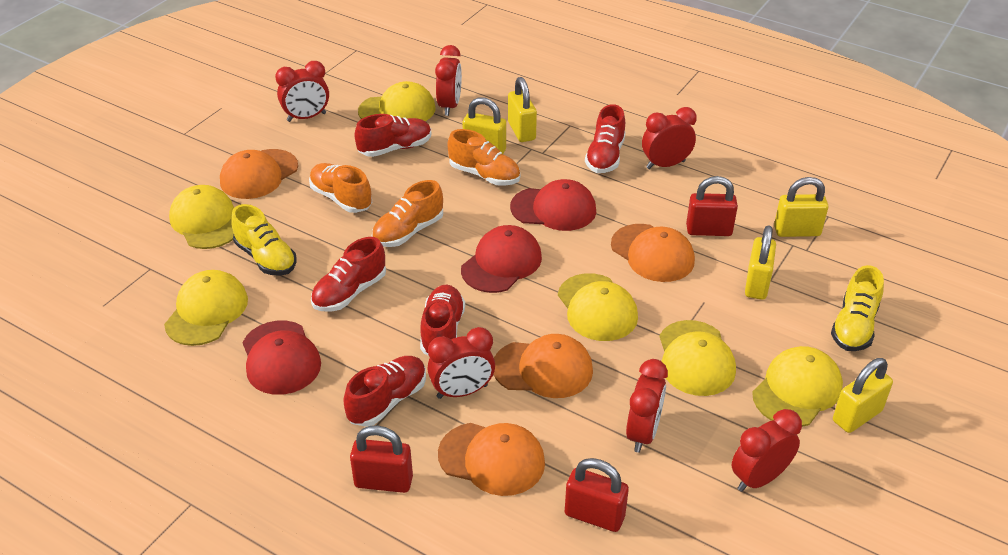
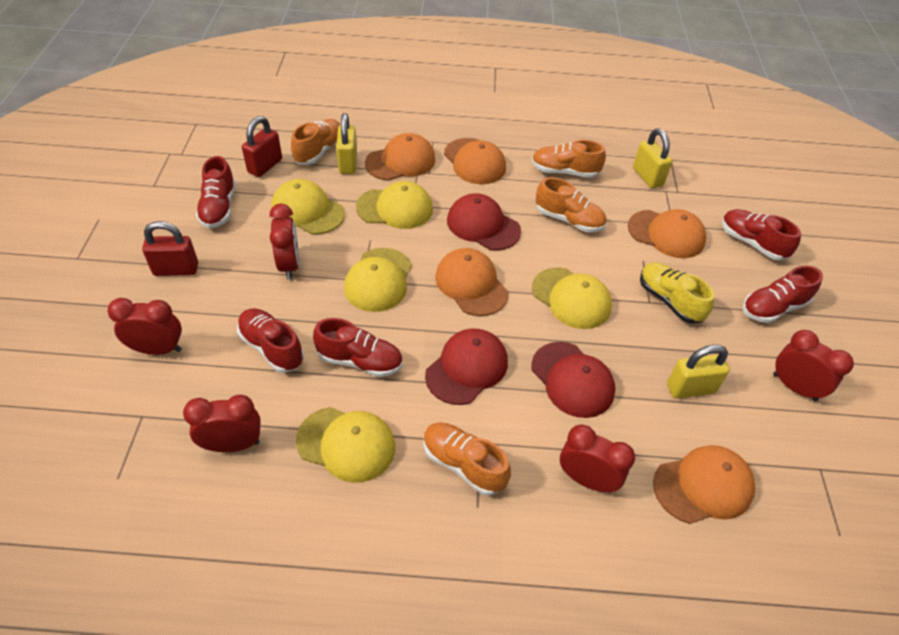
orange cap: 4 -> 5
orange shoe: 3 -> 4
red clock: 6 -> 5
red padlock: 3 -> 2
yellow cap: 6 -> 5
yellow padlock: 5 -> 3
yellow shoe: 2 -> 1

